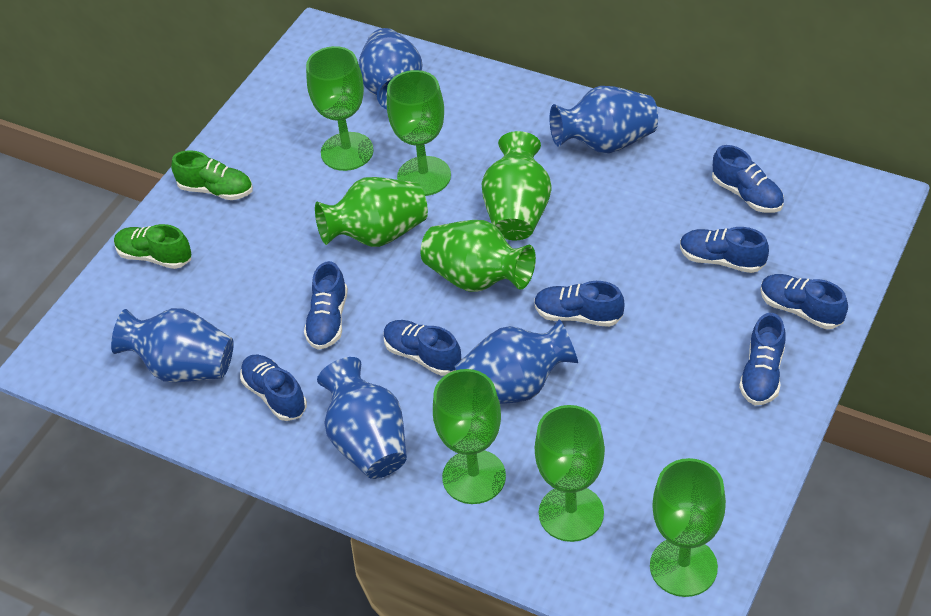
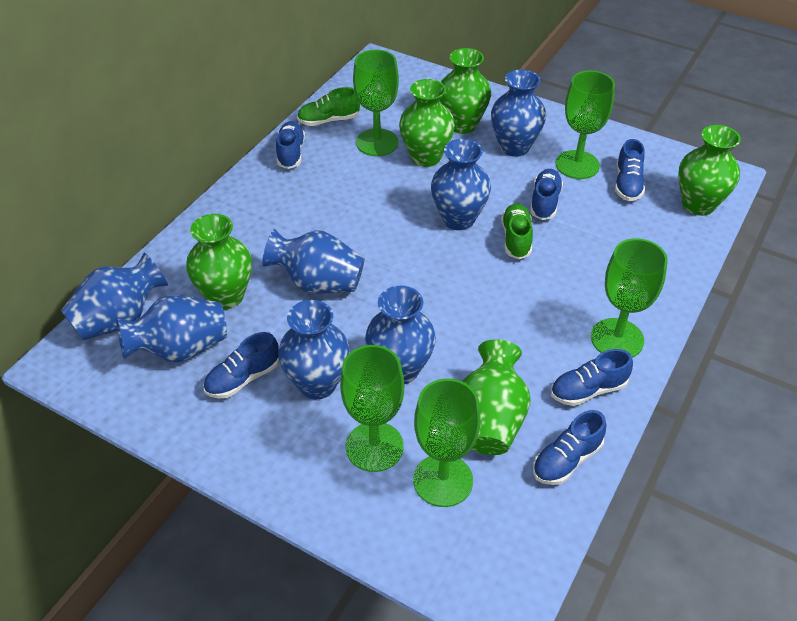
blue shoe: 8 -> 6
blue vase: 5 -> 7
green vase: 3 -> 5

